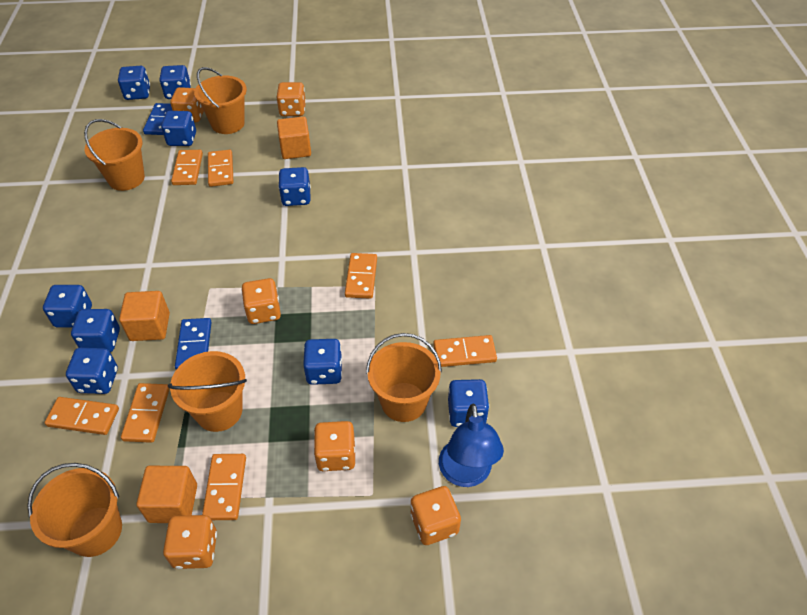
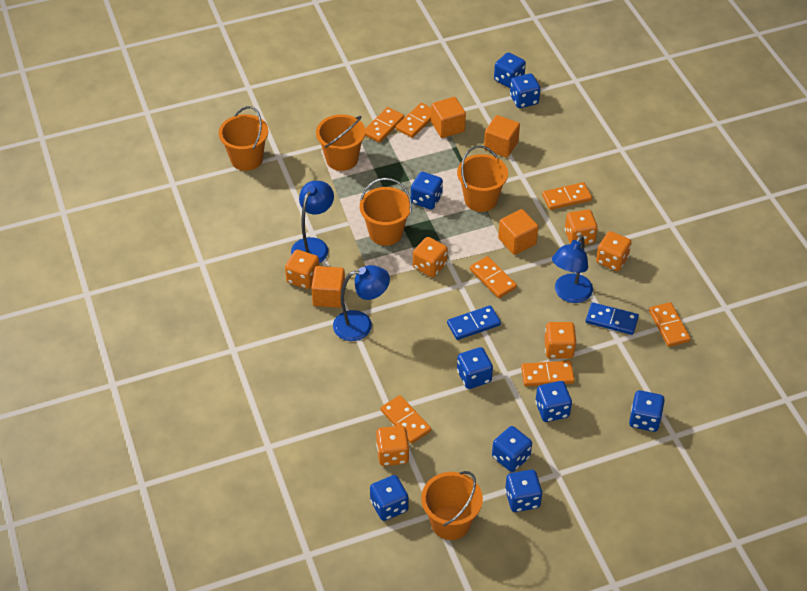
blue lamp: 1 -> 3
orange cube: 3 -> 4

